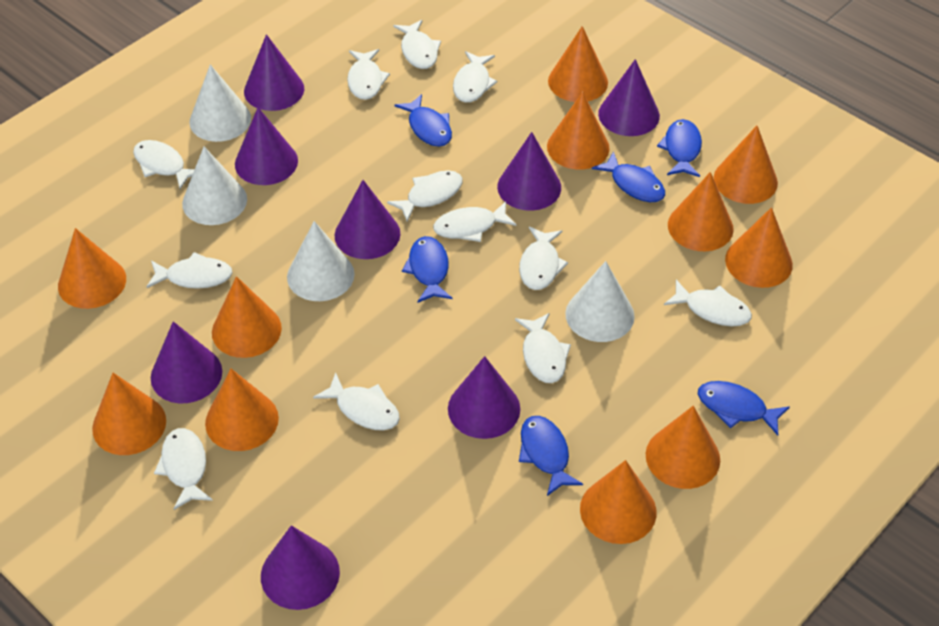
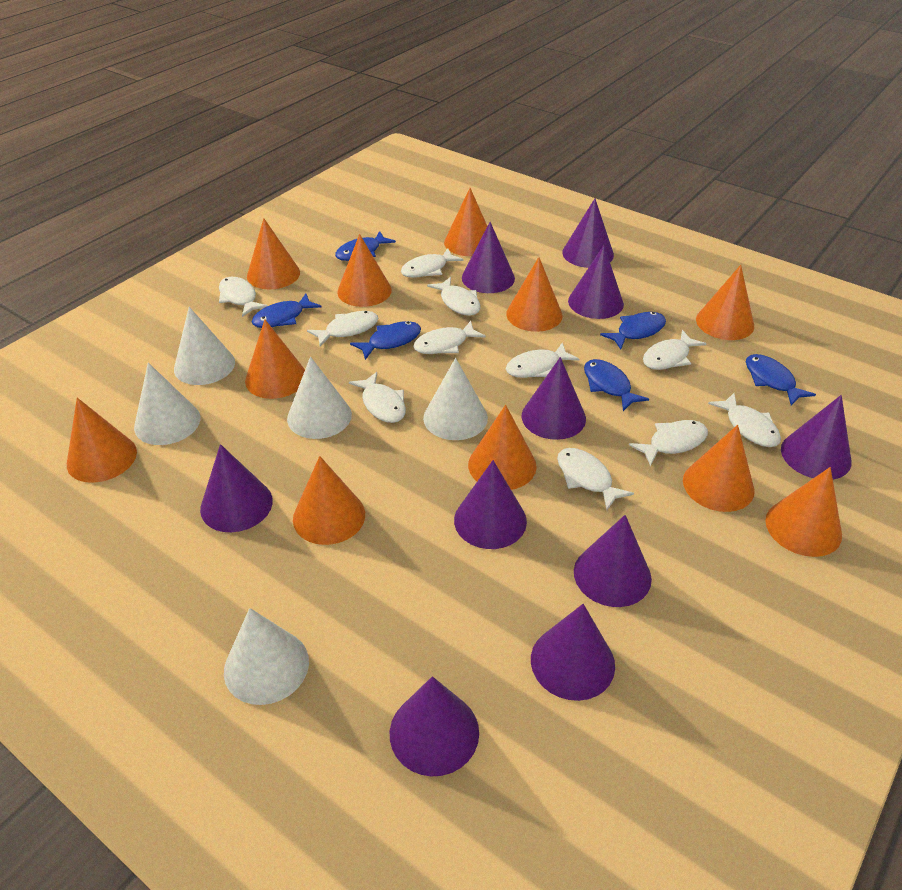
purple cone: 8 -> 10
white cone: 4 -> 5
white fish: 12 -> 11

